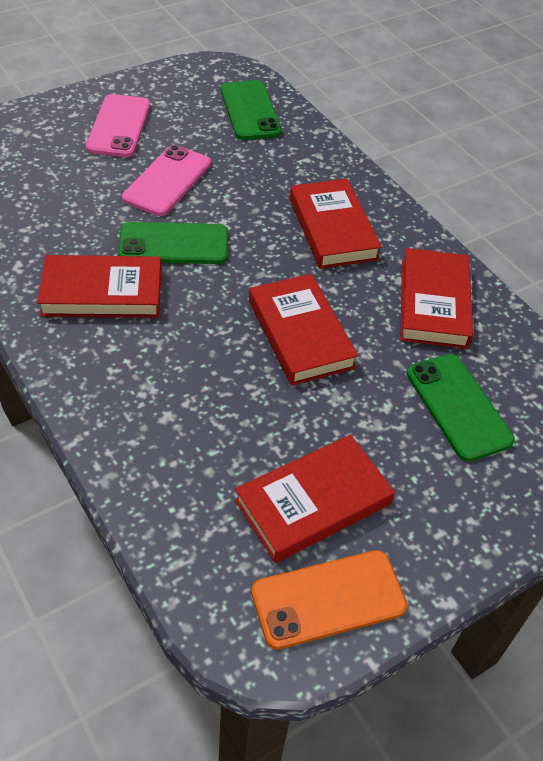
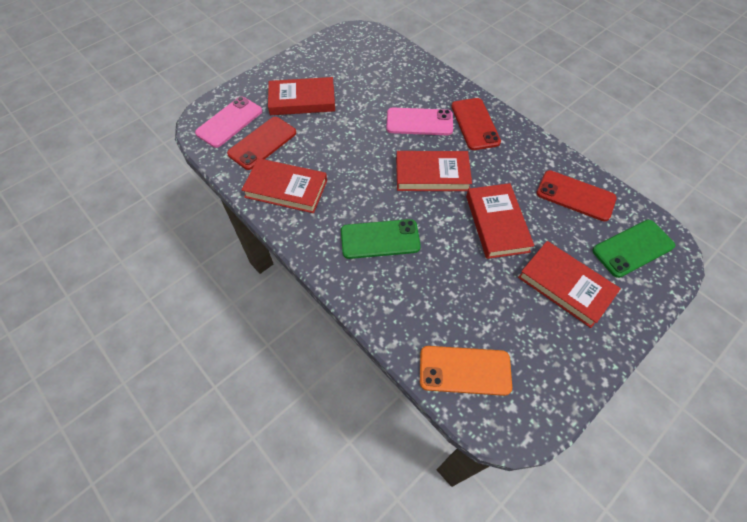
green phone: 3 -> 2
red phone: 0 -> 3

